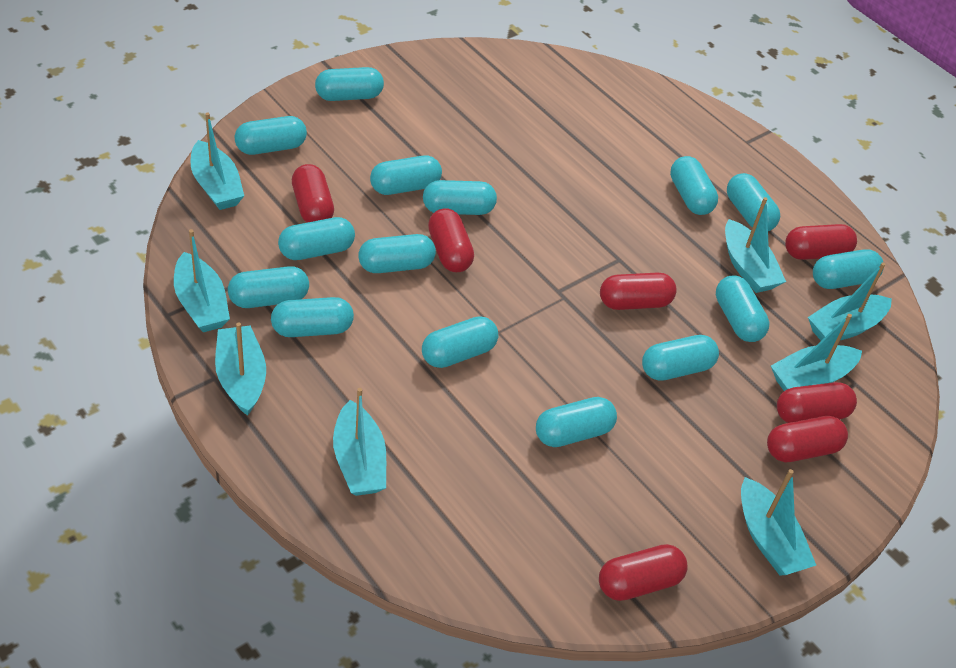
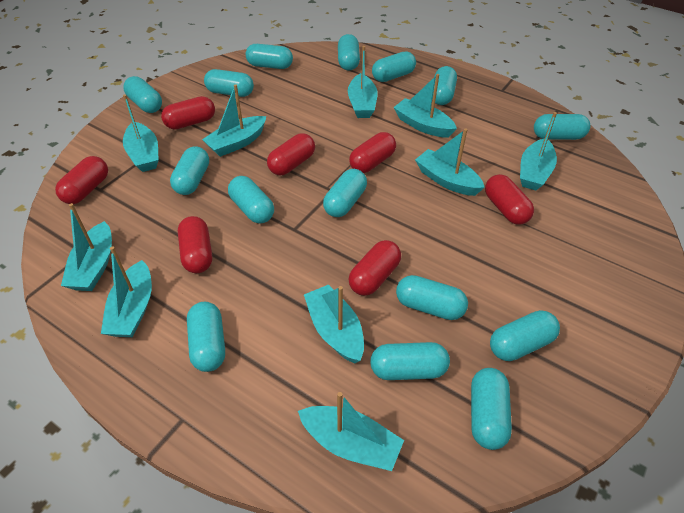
turquoise boat: 8 -> 10

